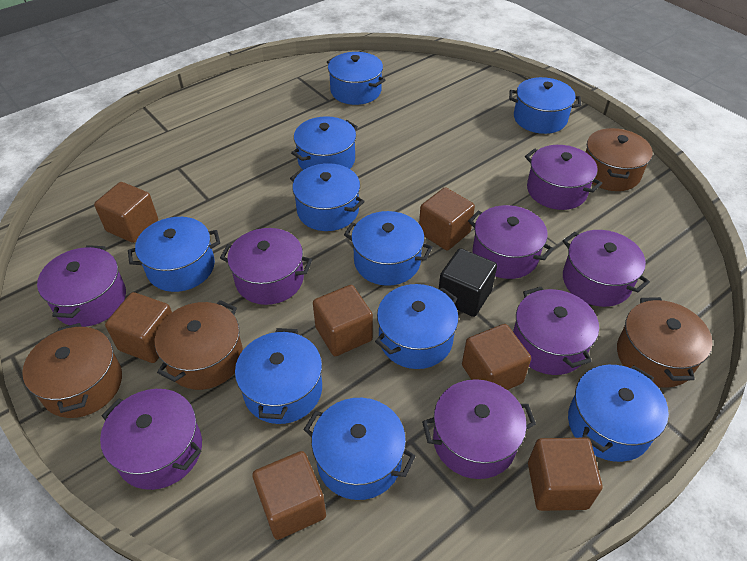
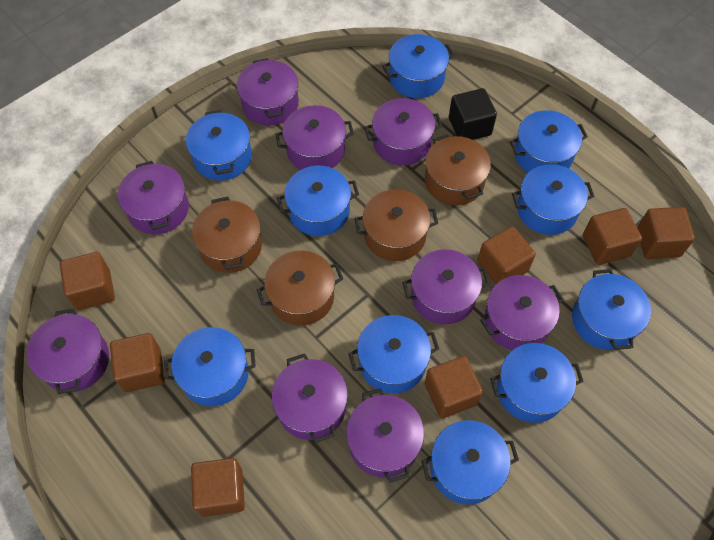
purple pot: 8 -> 9

